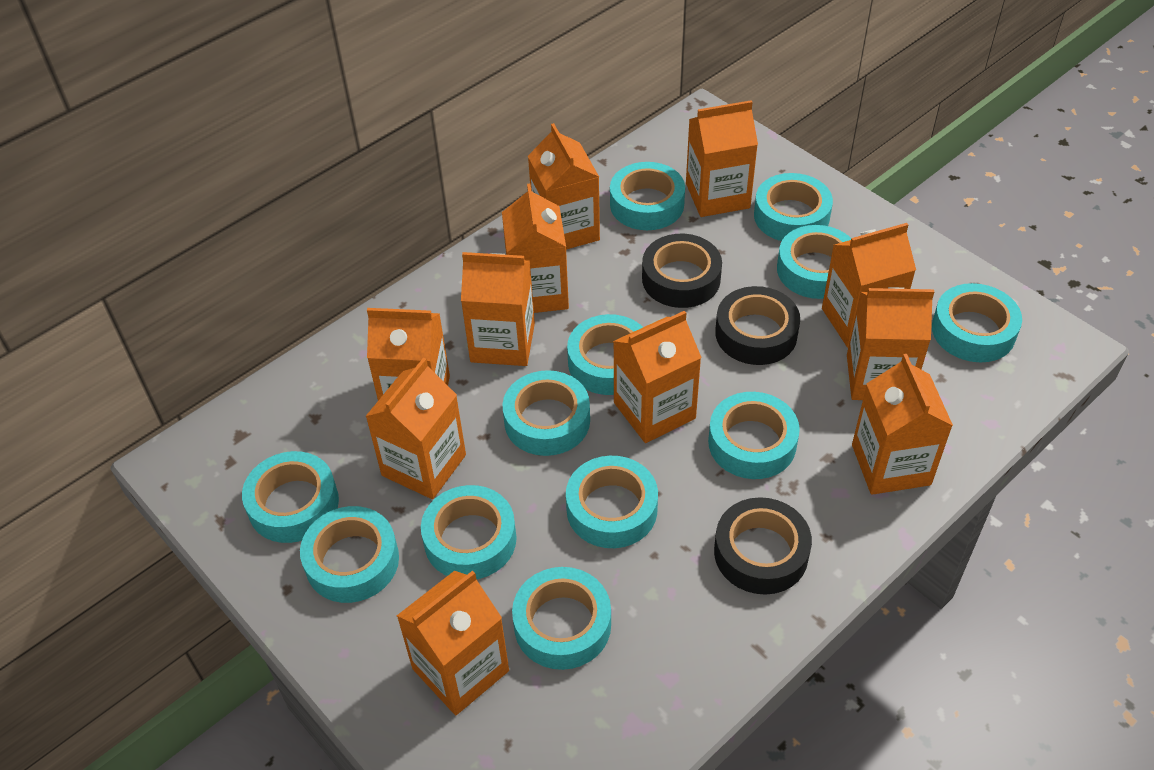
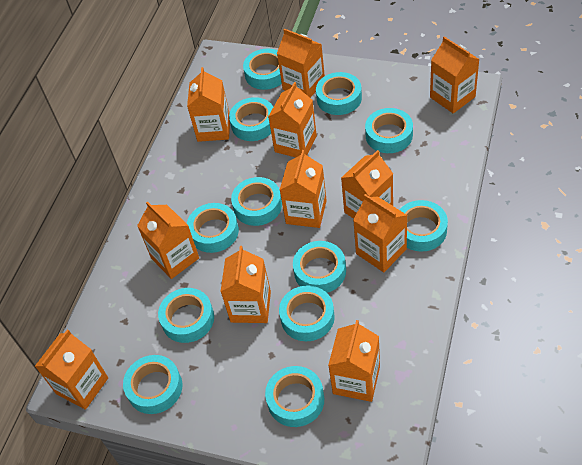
black tape: 3 -> 0

